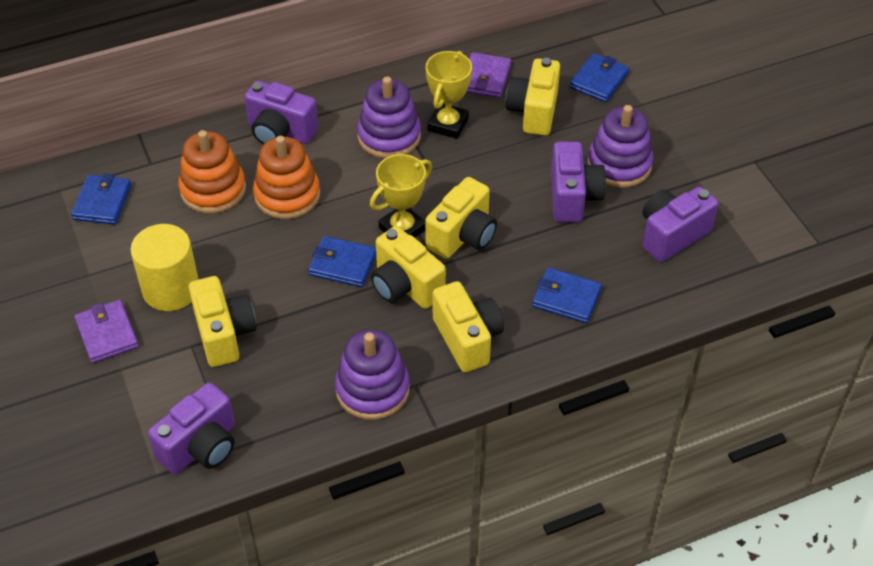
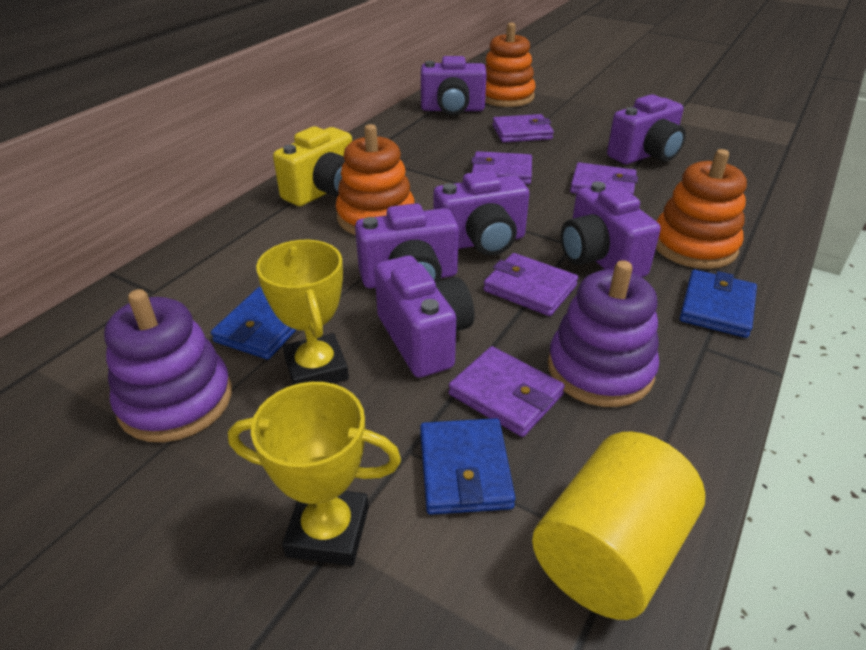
blue wallet: 4 -> 3
orange stacking toy: 2 -> 3
purple camera: 4 -> 6
purple stacking toy: 3 -> 2
purple wallet: 2 -> 5
yellow camera: 5 -> 1

